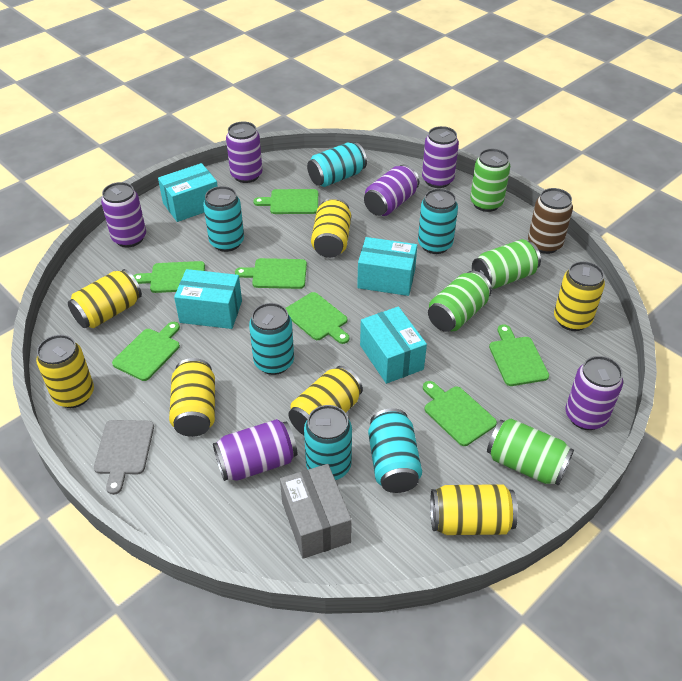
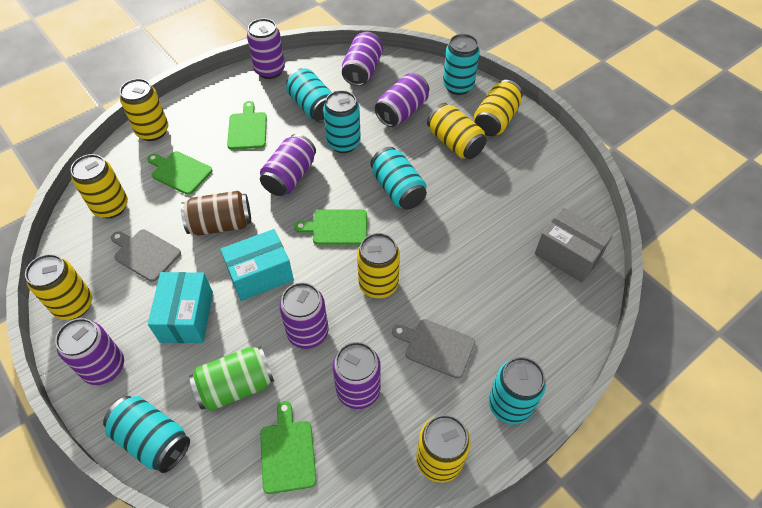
green can: 4 -> 1
green cutting board: 7 -> 4
grey cutting board: 1 -> 2
purple can: 6 -> 7
turquoise box: 4 -> 2

